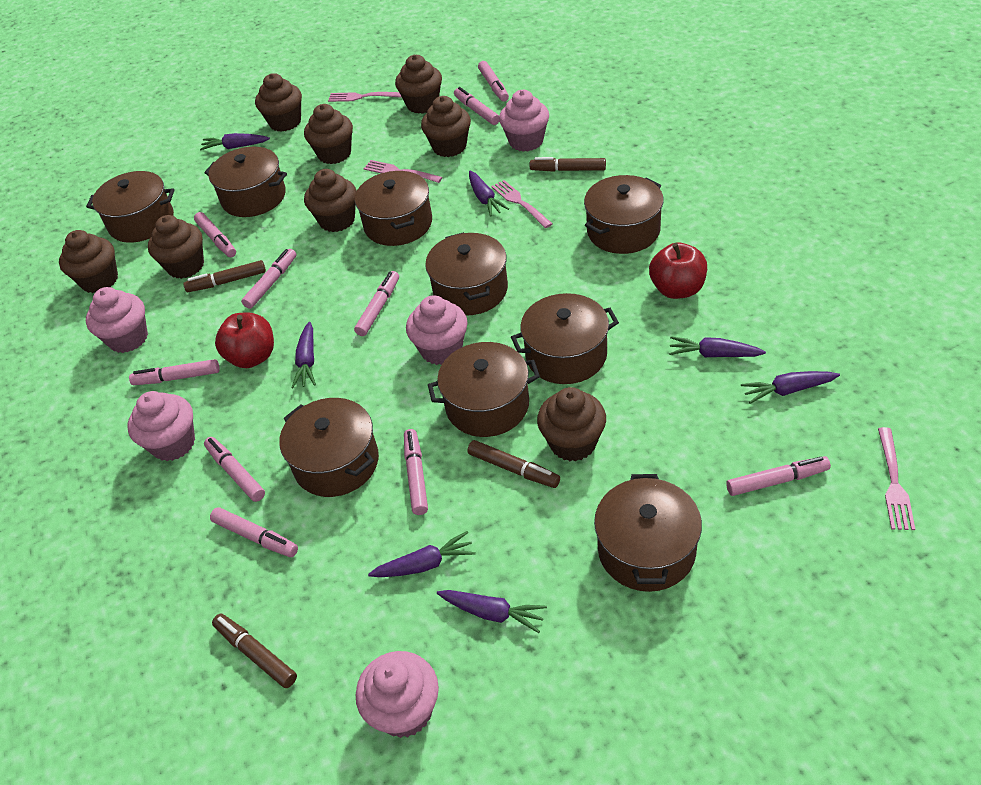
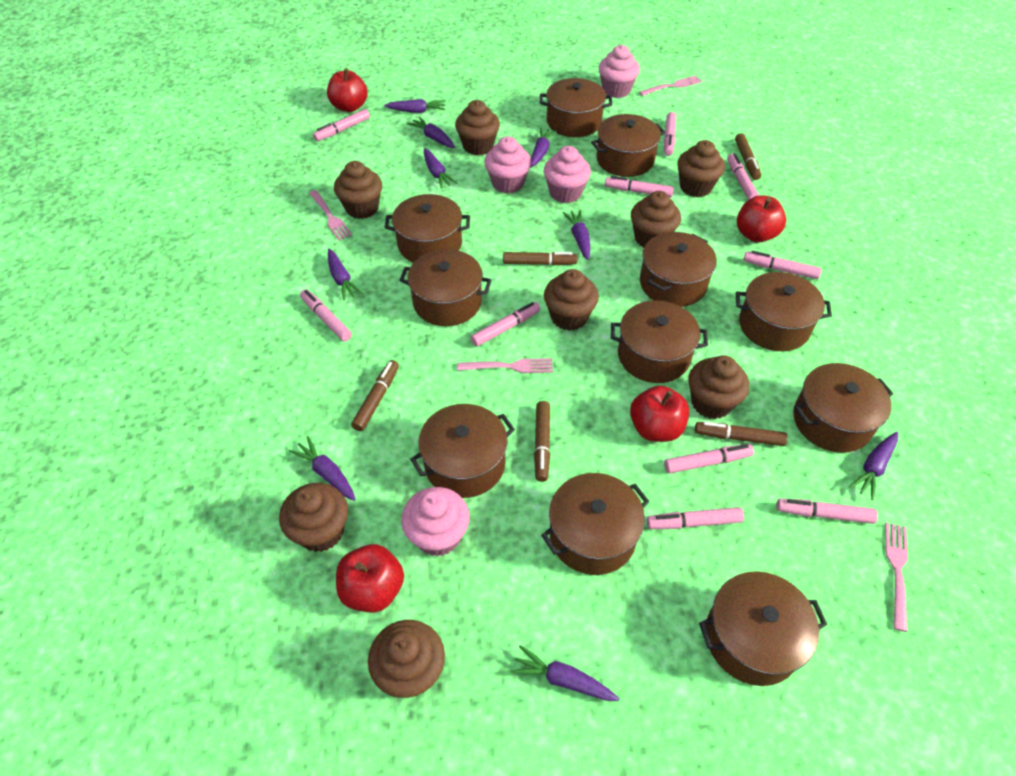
brown marker: 4 -> 5
brown pot: 9 -> 11
pink cupcake: 5 -> 4
purple carrot: 7 -> 9
red apple: 2 -> 4

